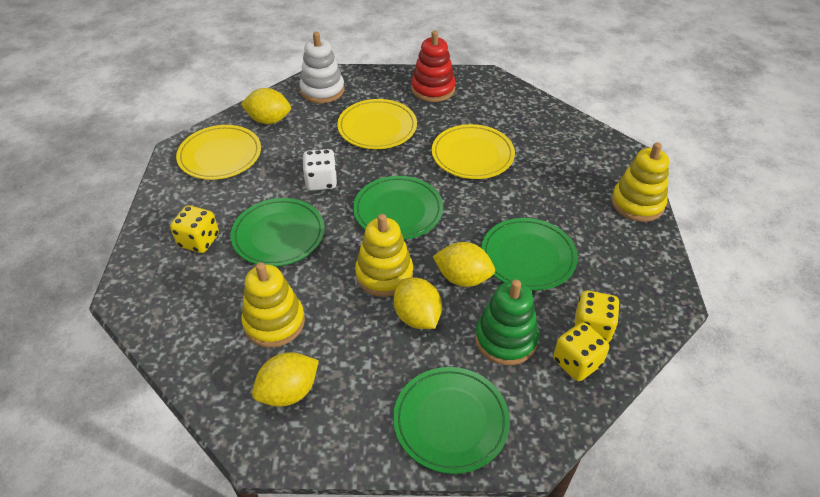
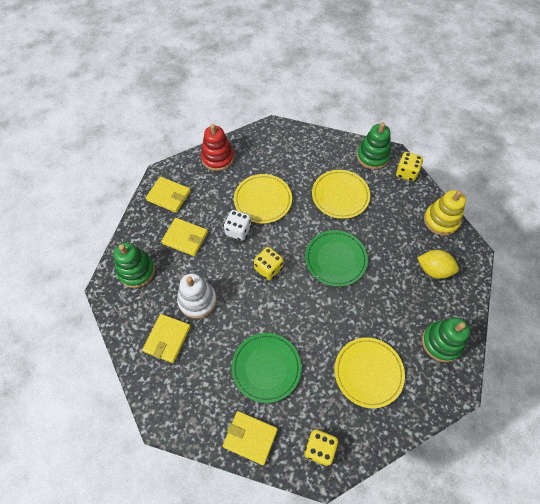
green plate: 4 -> 2
green stacking toy: 1 -> 3
yellow lemon: 4 -> 1
yellow stacking toy: 3 -> 1
yellow wallet: 0 -> 4

